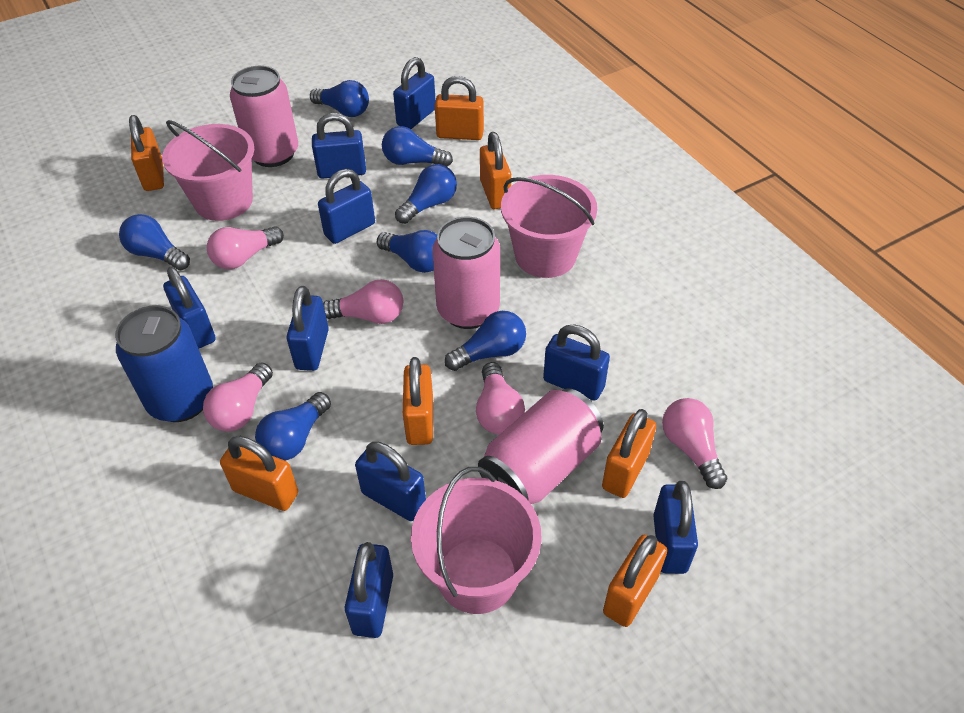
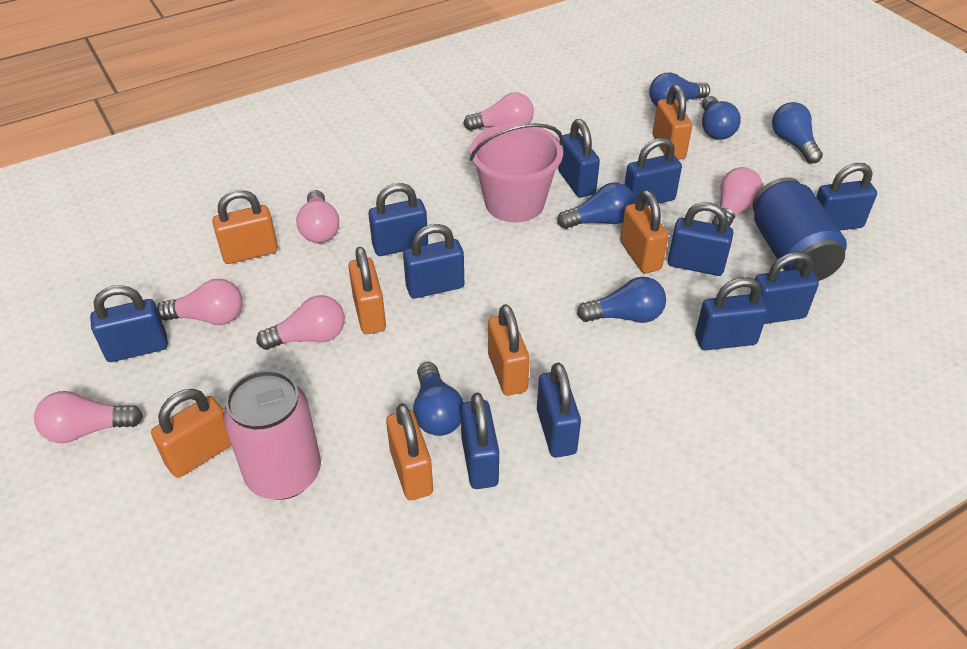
blue light bulb: 7 -> 6
blue padlock: 9 -> 11
pink bucket: 3 -> 1
pink can: 3 -> 1
pink light bulb: 5 -> 6

